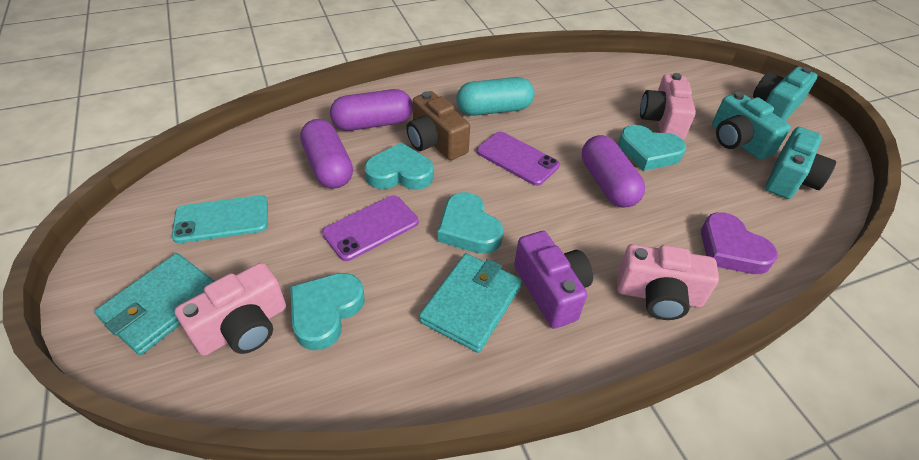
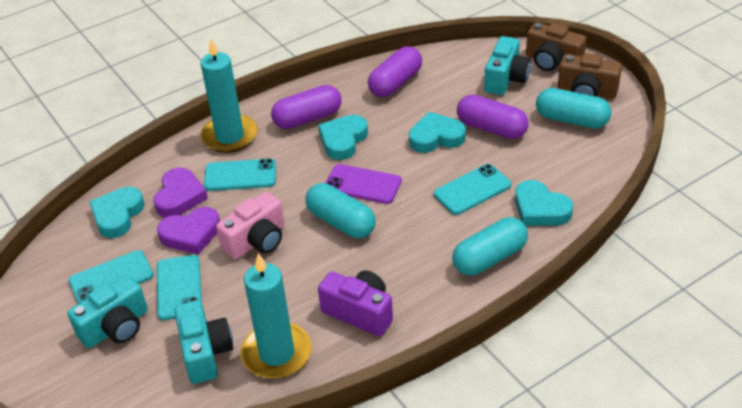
brown camera: 1 -> 2
pink camera: 3 -> 1
purple heart: 1 -> 2
purple phone: 2 -> 1
turquoise candle: 0 -> 2
turquoise capsule: 1 -> 3
turquoise phone: 1 -> 4
turquoise wallet: 2 -> 0

